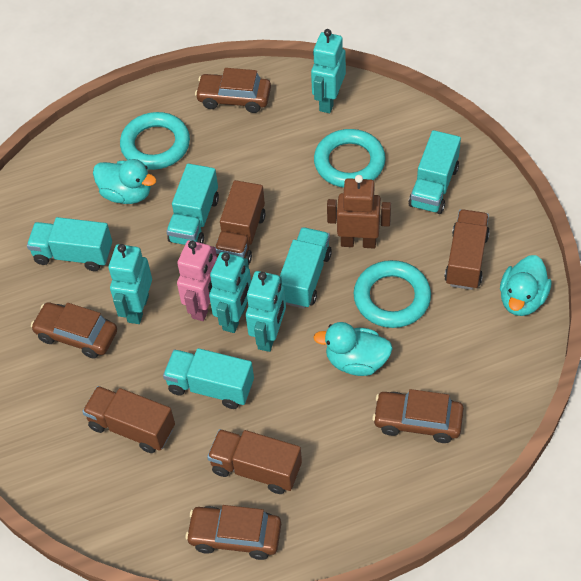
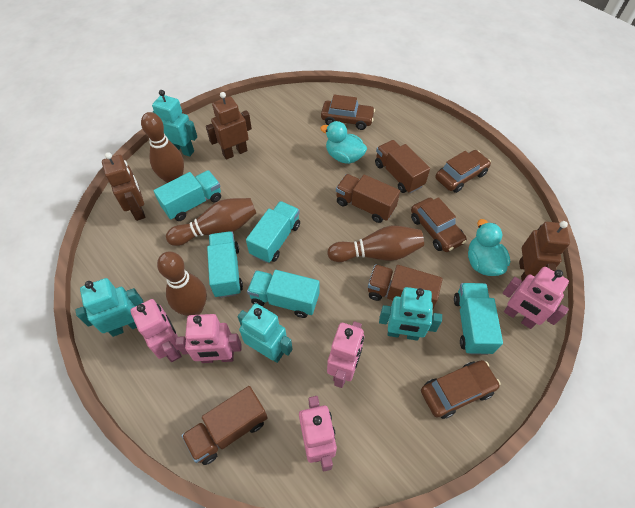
brown bowling pin: 0 -> 4
brown robot: 1 -> 3
pink robot: 1 -> 5
turquoise duck: 3 -> 2
turquoise ring: 3 -> 0

